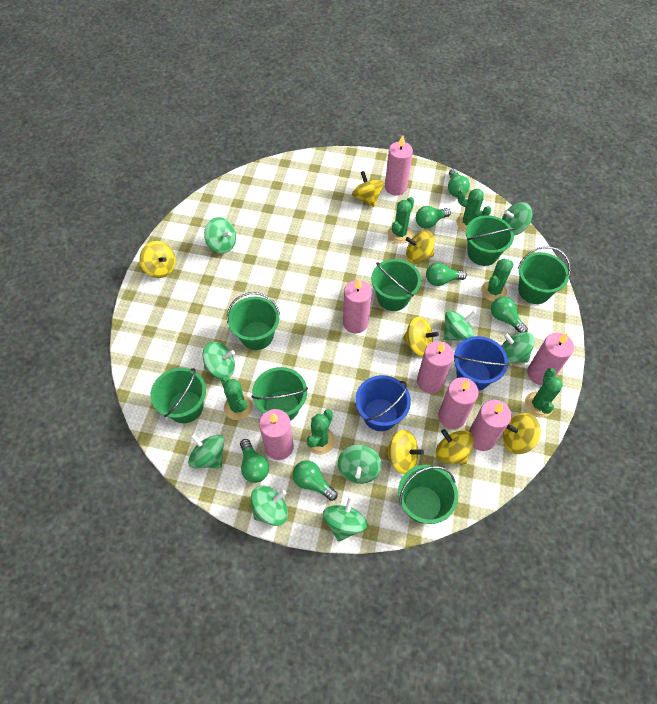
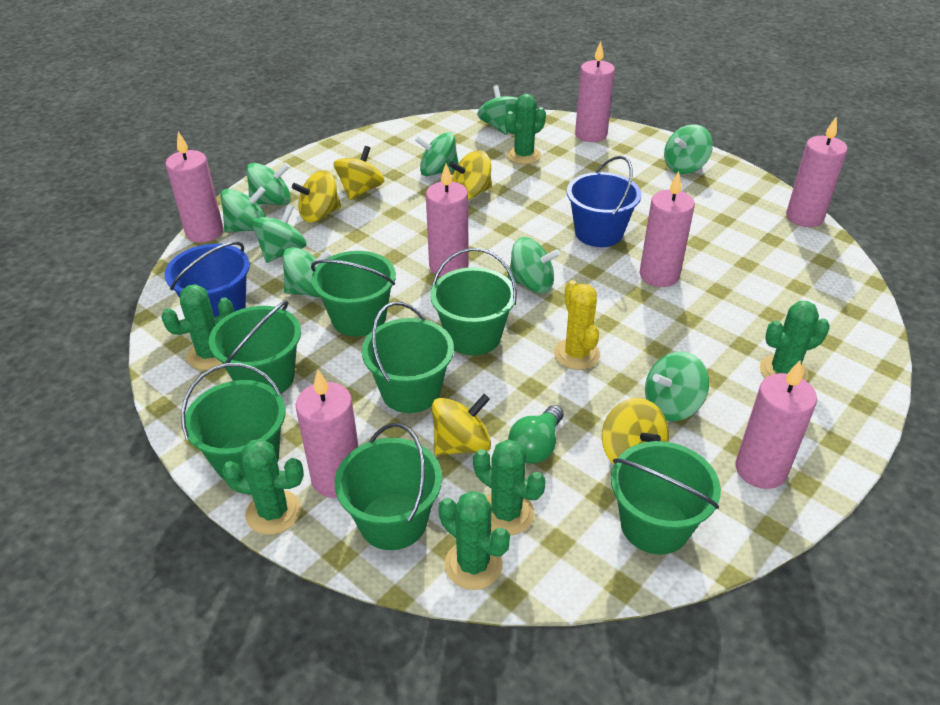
green light bulb: 6 -> 1
yellow cactus: 0 -> 1
yellow spinning top: 7 -> 5

